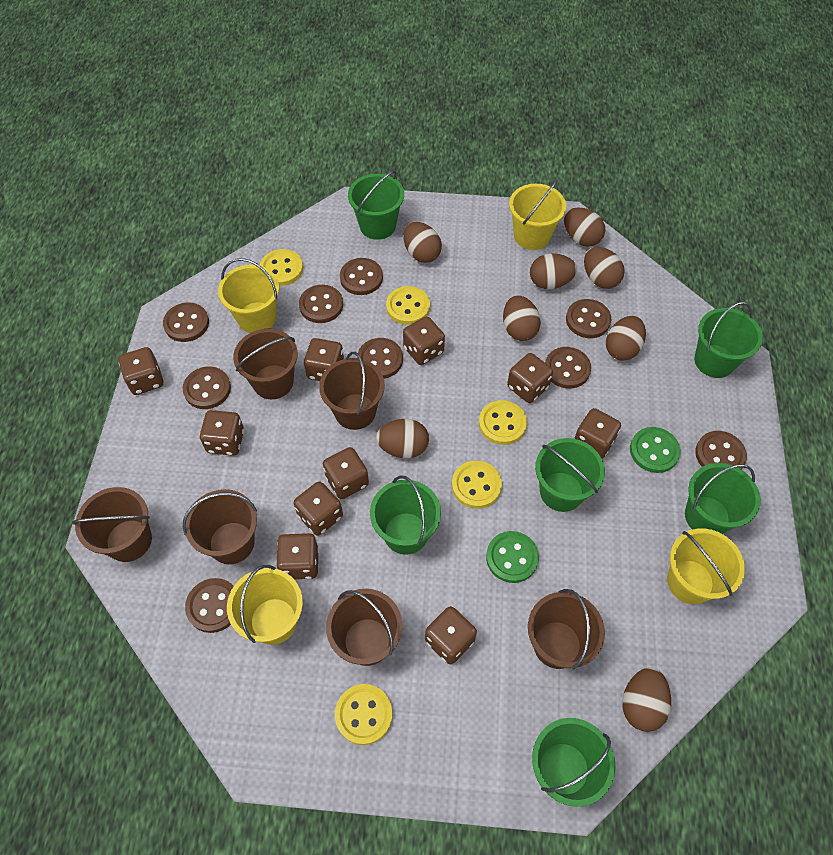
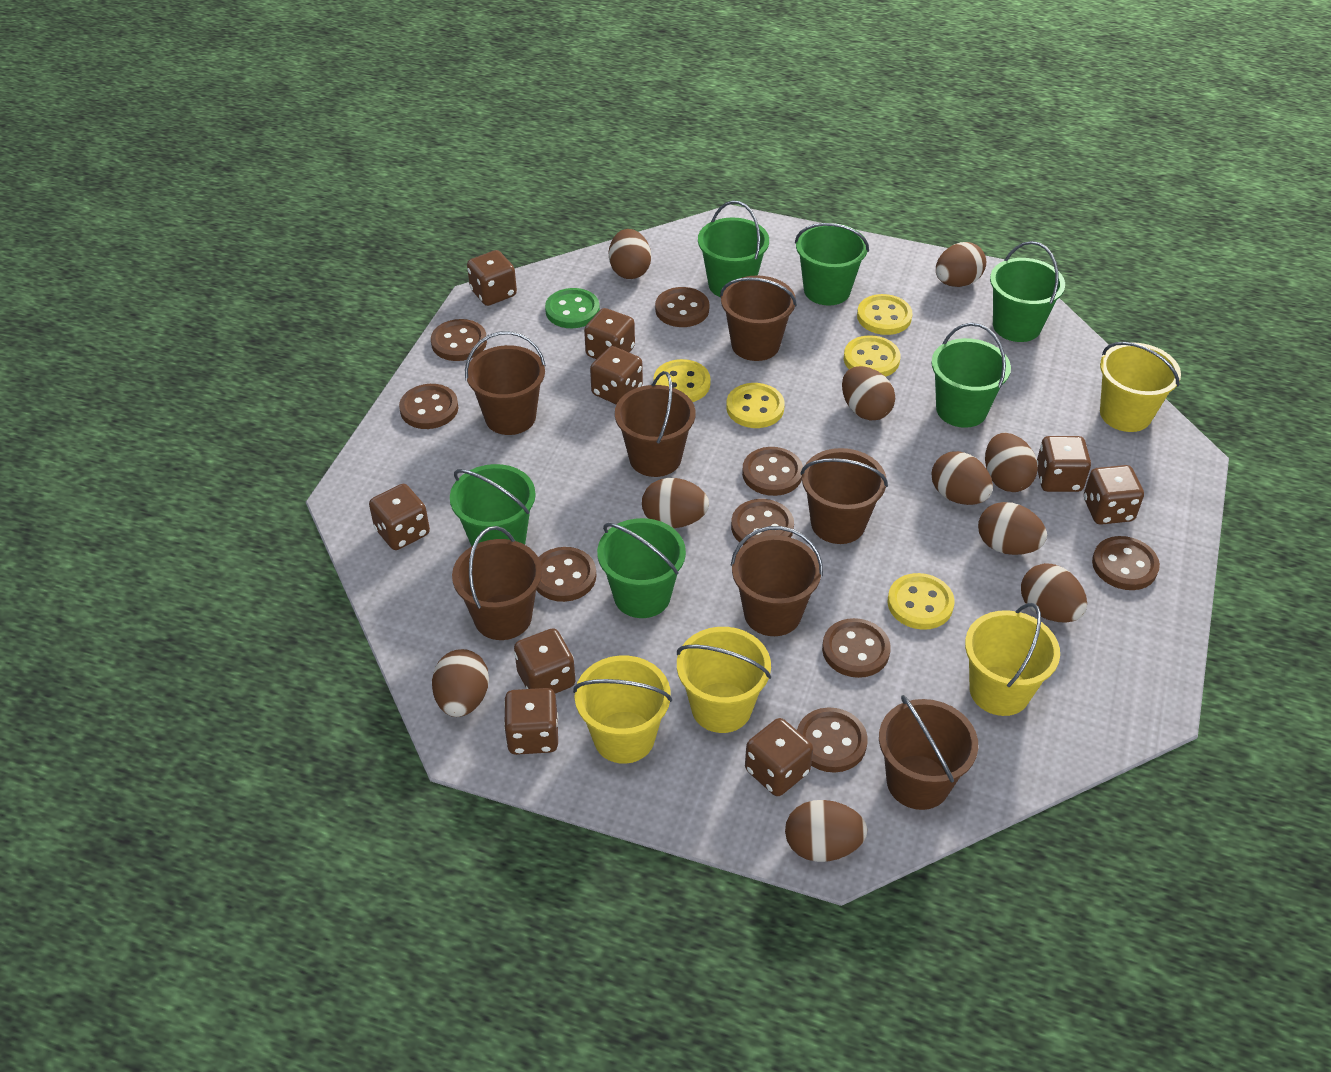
brown bucket: 6 -> 7
brown dice: 10 -> 9
brown egg: 8 -> 10
green button: 2 -> 1

